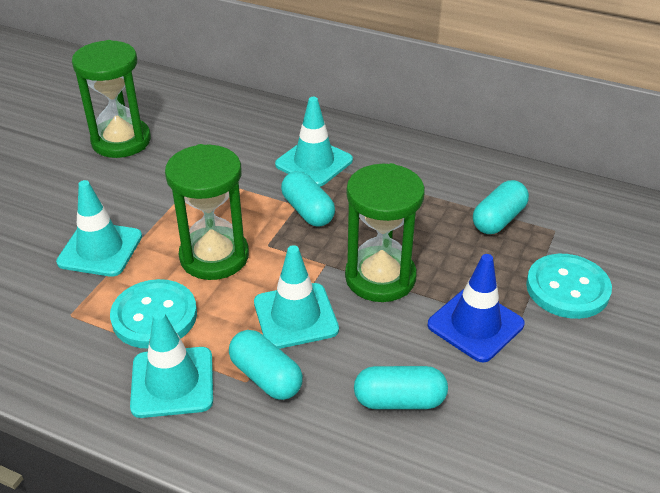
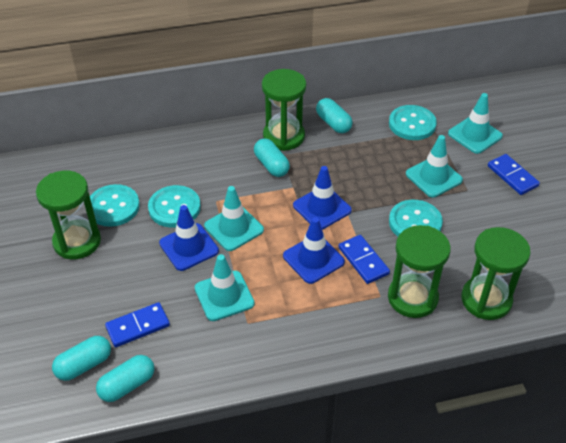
blue domino: 0 -> 3
blue traffic cone: 1 -> 3
green hourglass: 3 -> 4
turquoise button: 2 -> 4

